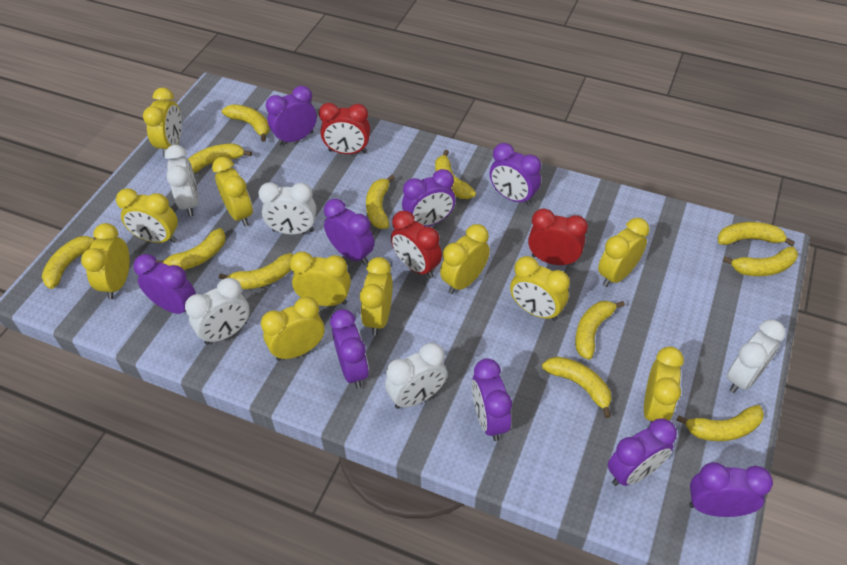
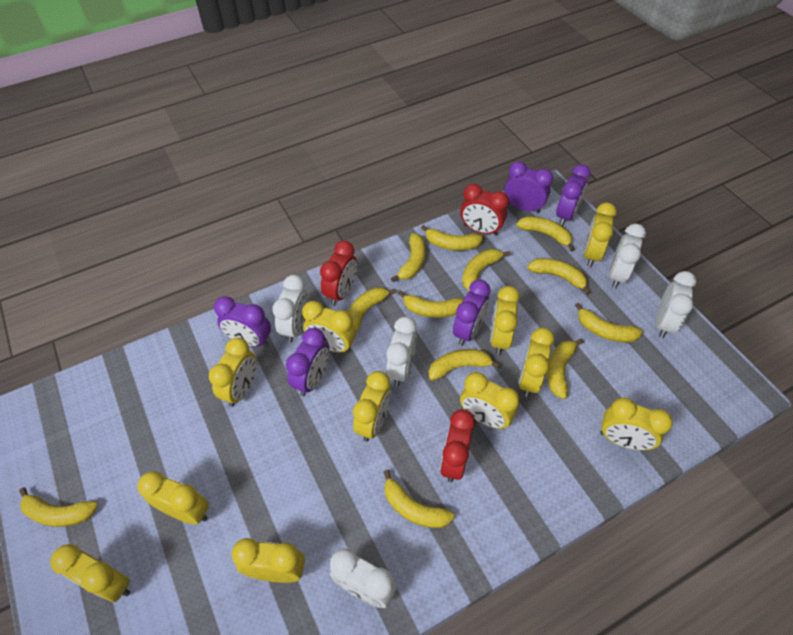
purple clock: 9 -> 5

